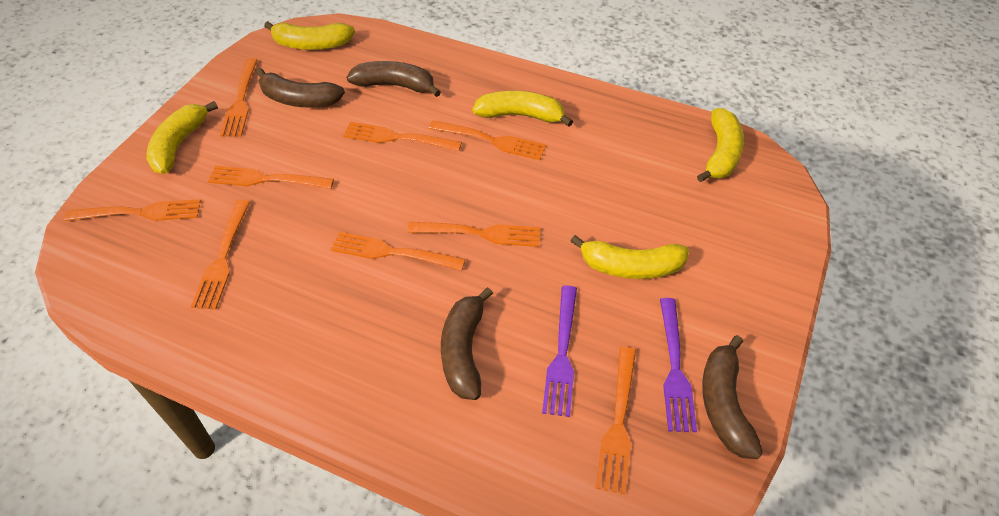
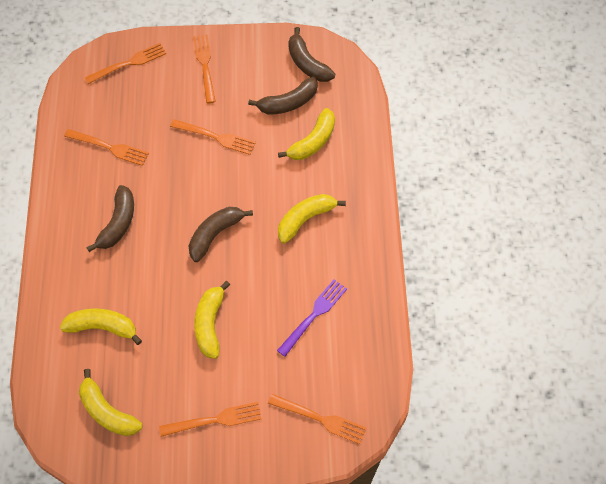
orange fork: 9 -> 6
purple fork: 2 -> 1

